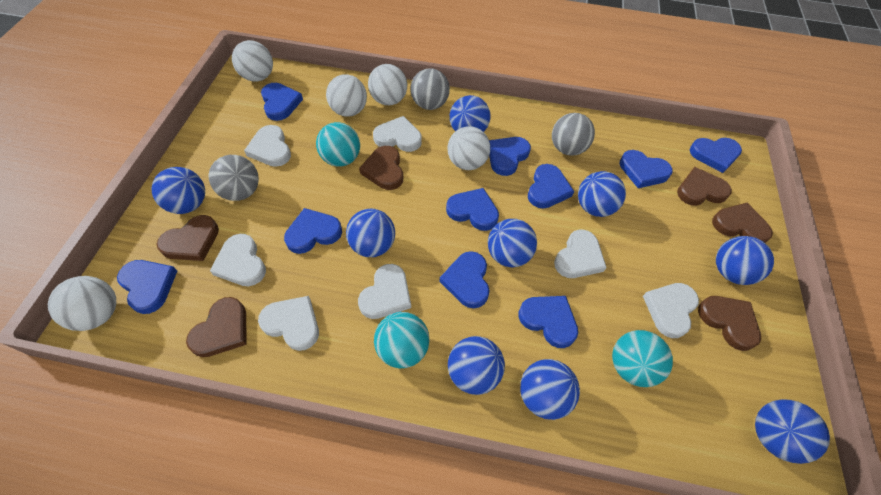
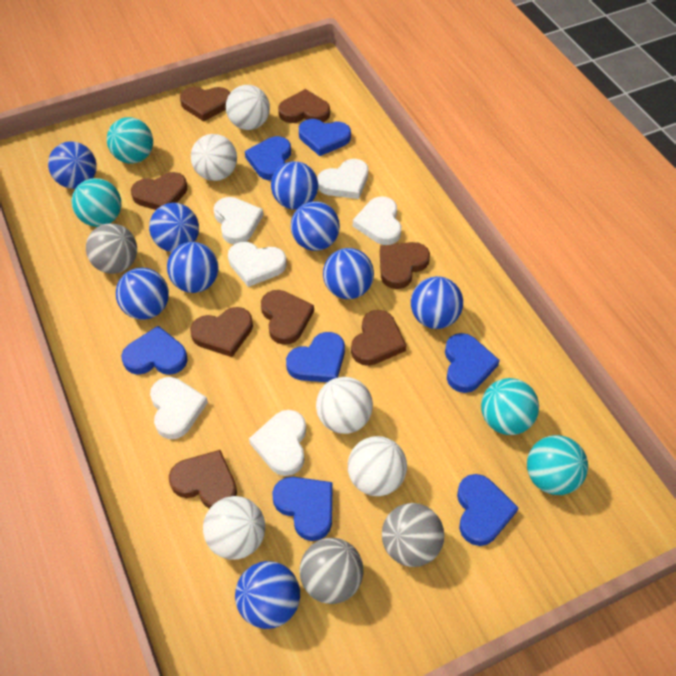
blue heart: 10 -> 7
brown heart: 6 -> 8
turquoise ball: 3 -> 4
white heart: 7 -> 6

